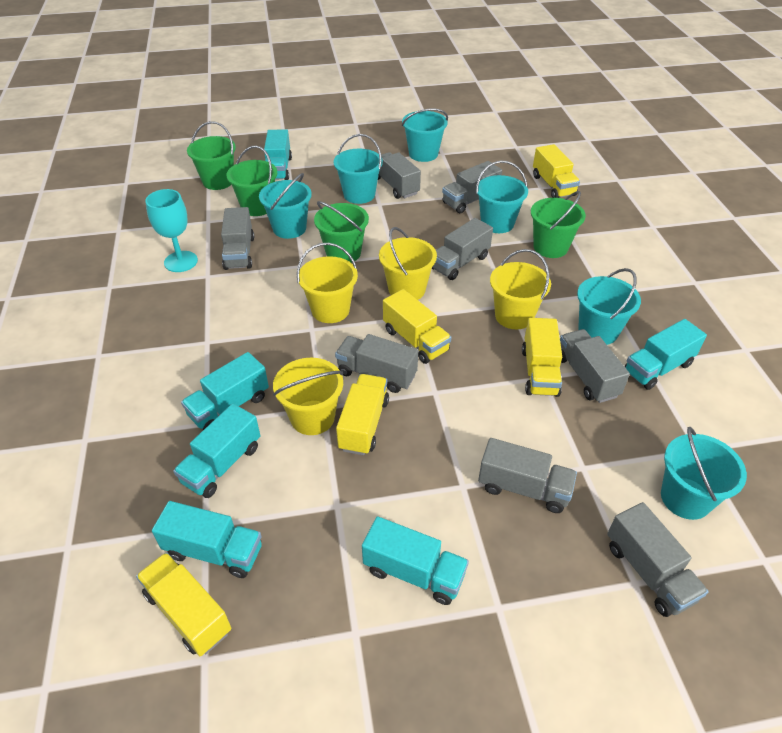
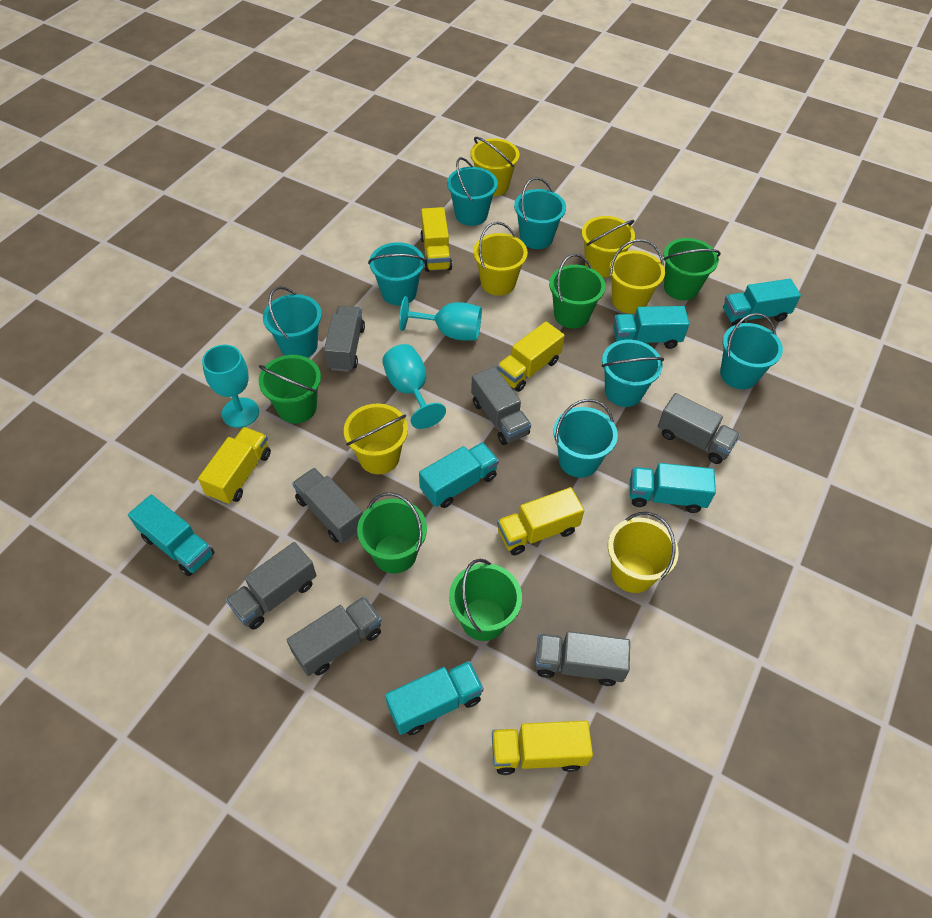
green bucket: 4 -> 5
grey truck: 8 -> 7
turquoise bucket: 6 -> 7
turquoise goblet: 1 -> 3
yellow bucket: 4 -> 6

